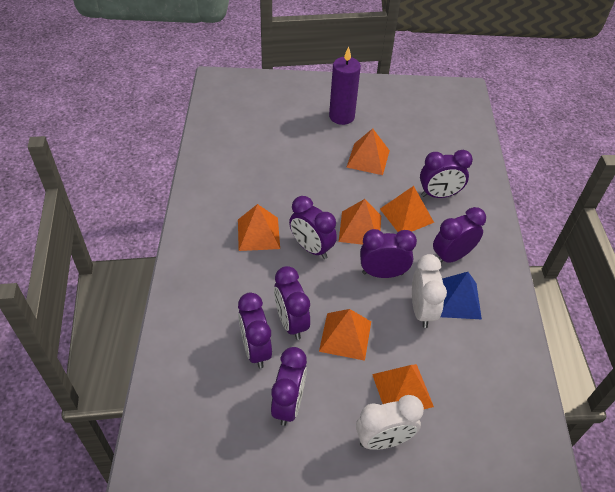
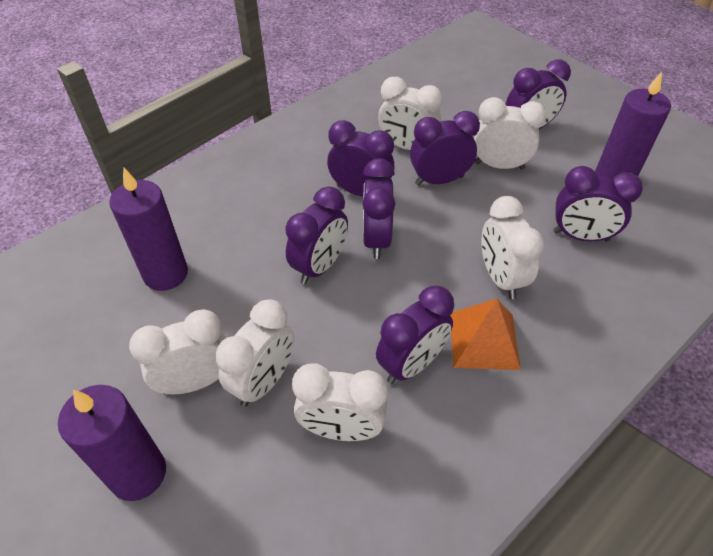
blue pyramid: 1 -> 0
orange pyramid: 6 -> 1
purple candle: 1 -> 3
white clock: 2 -> 6

